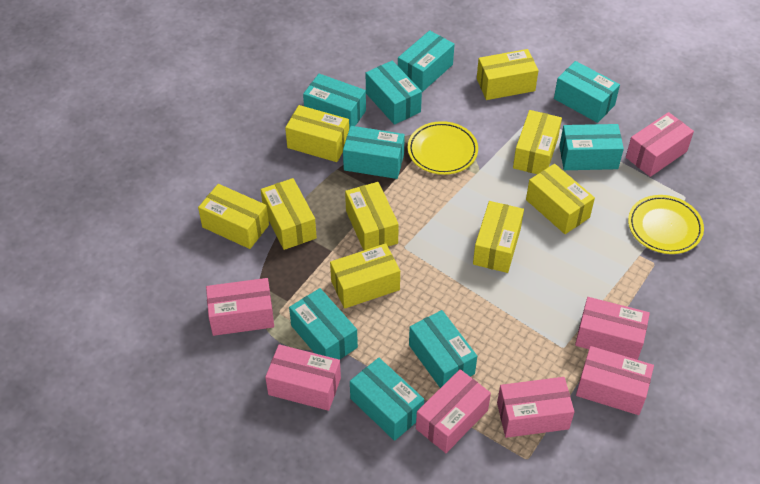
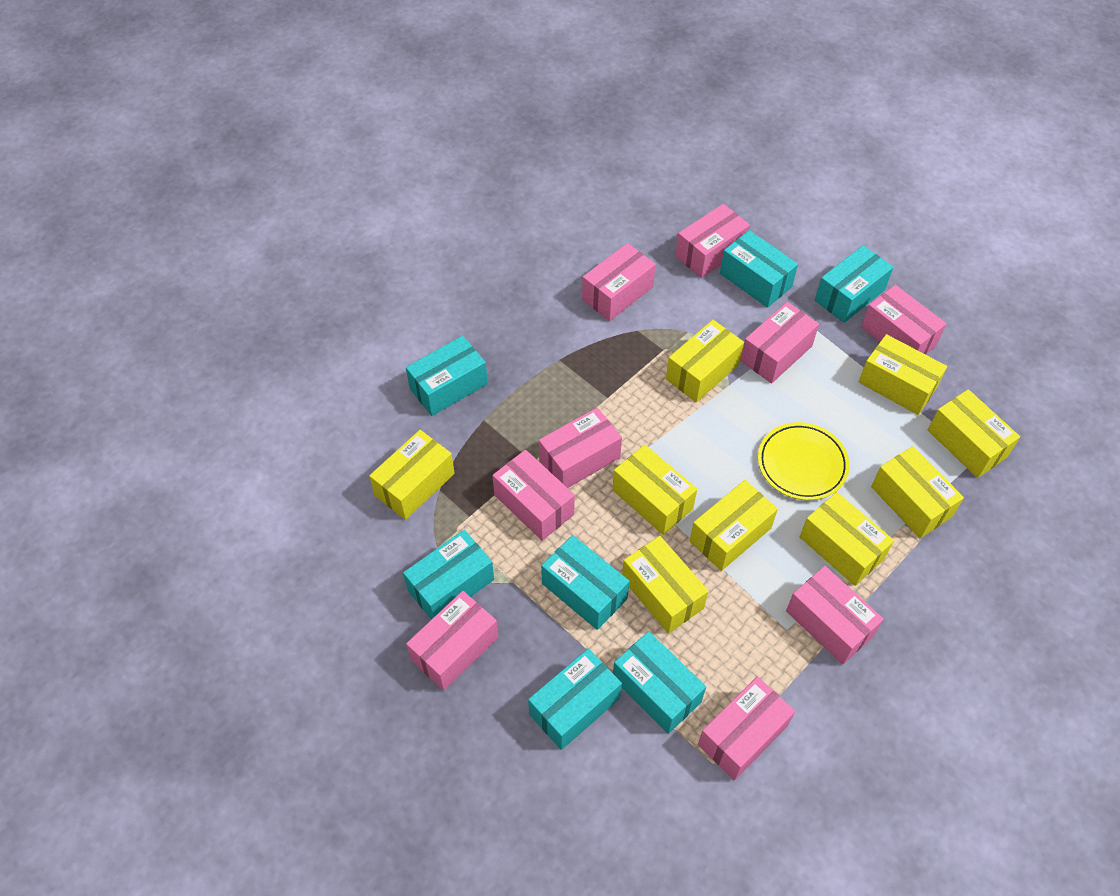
pink box: 7 -> 9
turquoise box: 9 -> 7
yellow plate: 2 -> 1

